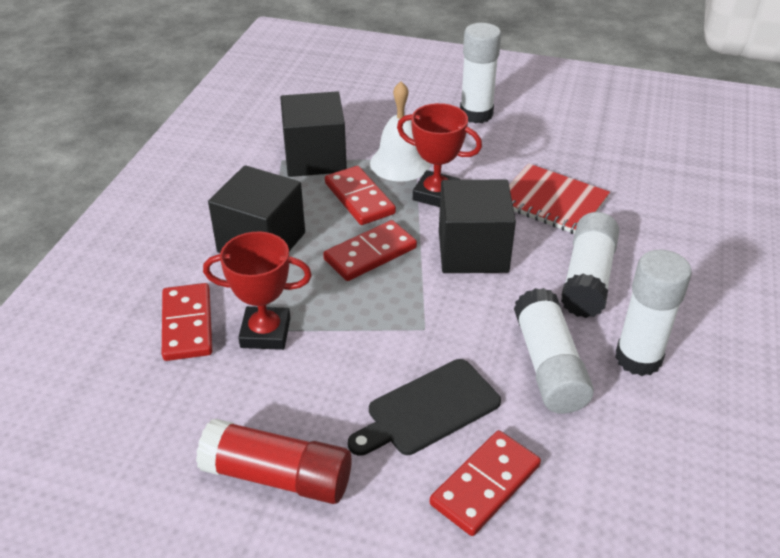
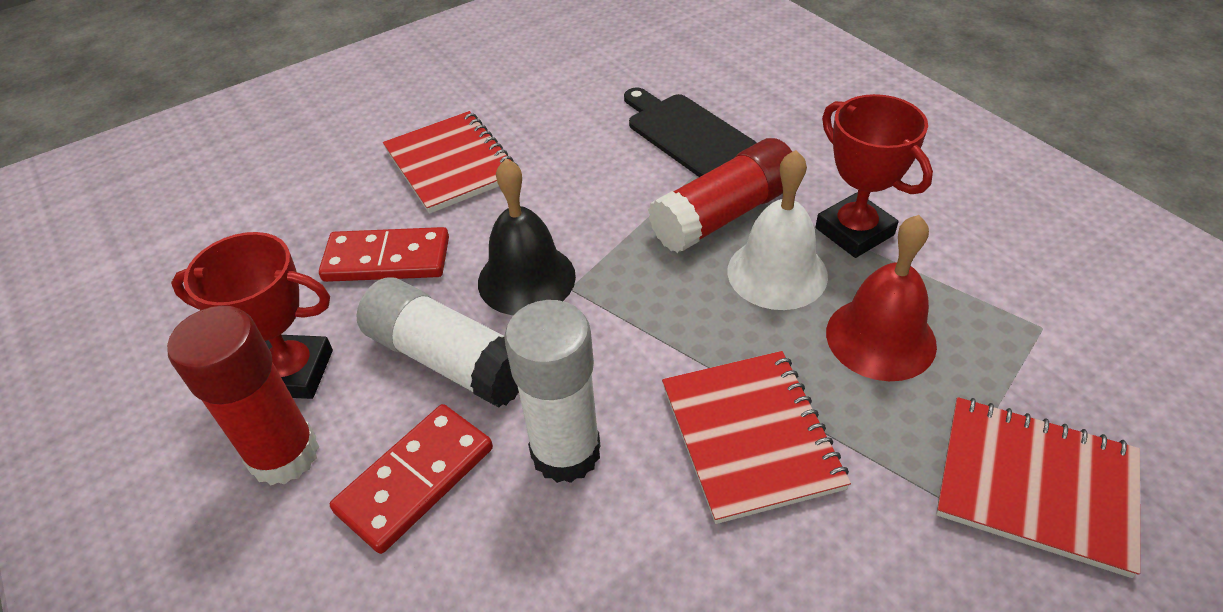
black bell: 0 -> 1
black cube: 3 -> 0
red bell: 0 -> 1
red domino: 4 -> 2
red glue stick: 1 -> 2
red notebook: 1 -> 3
white glue stick: 4 -> 2

